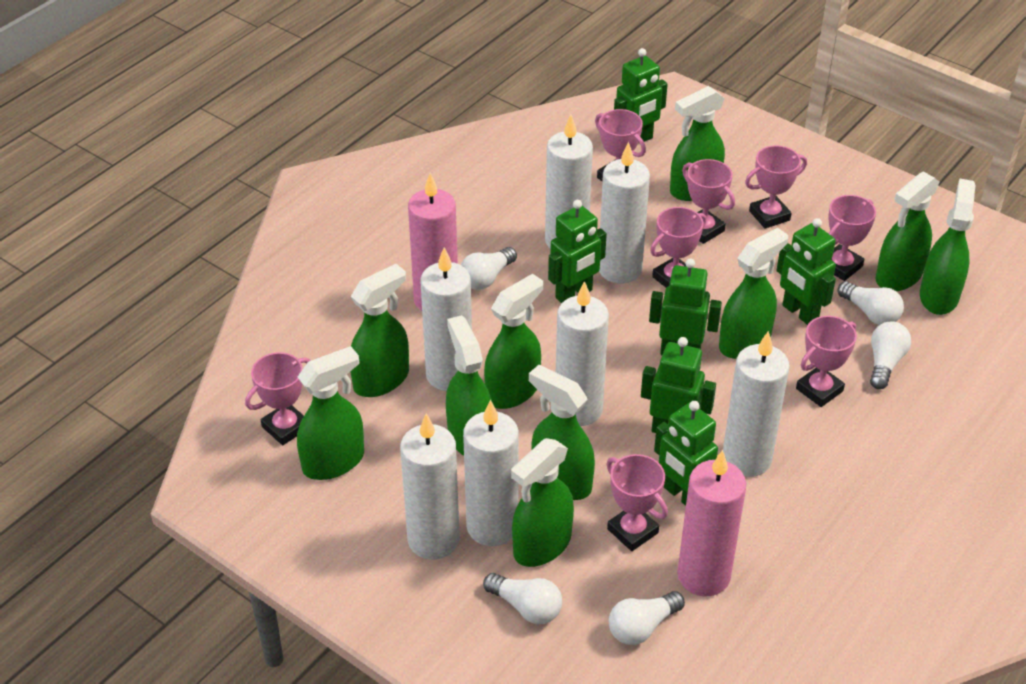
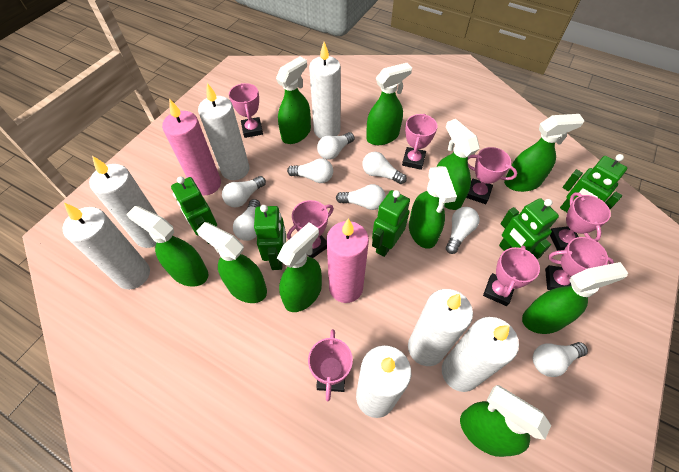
green robot: 6 -> 5
white light bulb: 5 -> 8

